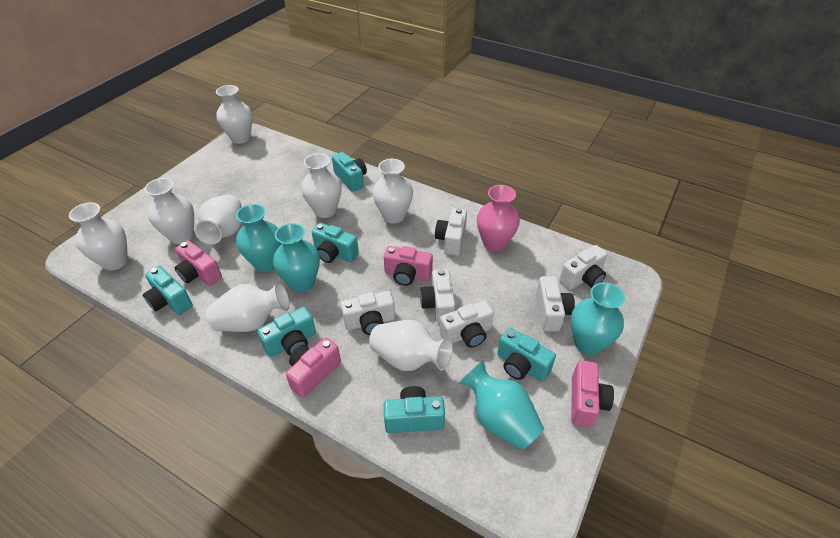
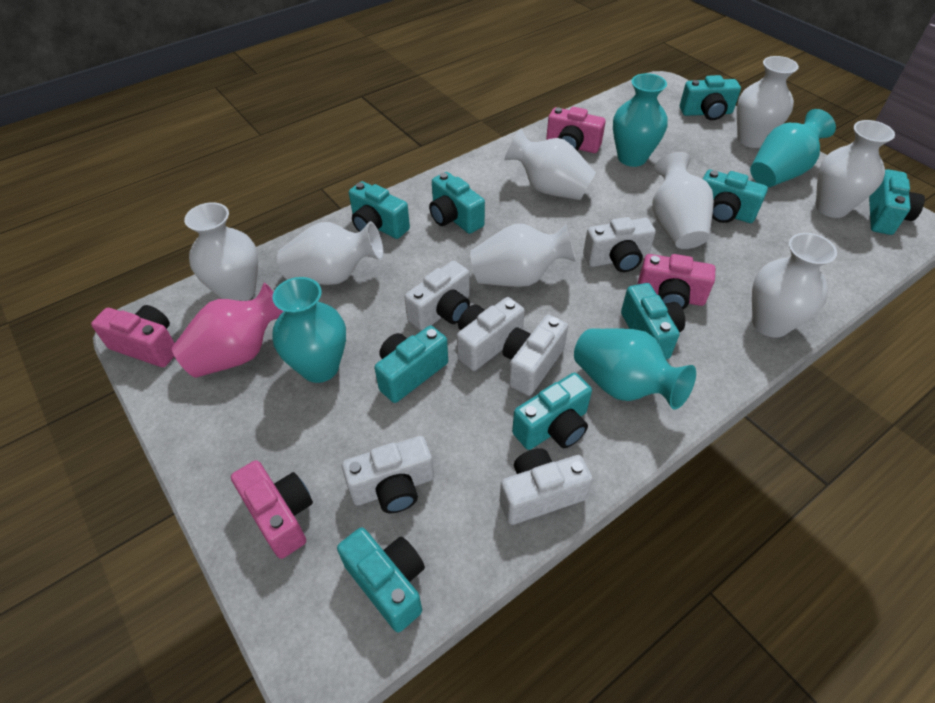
turquoise camera: 6 -> 9

